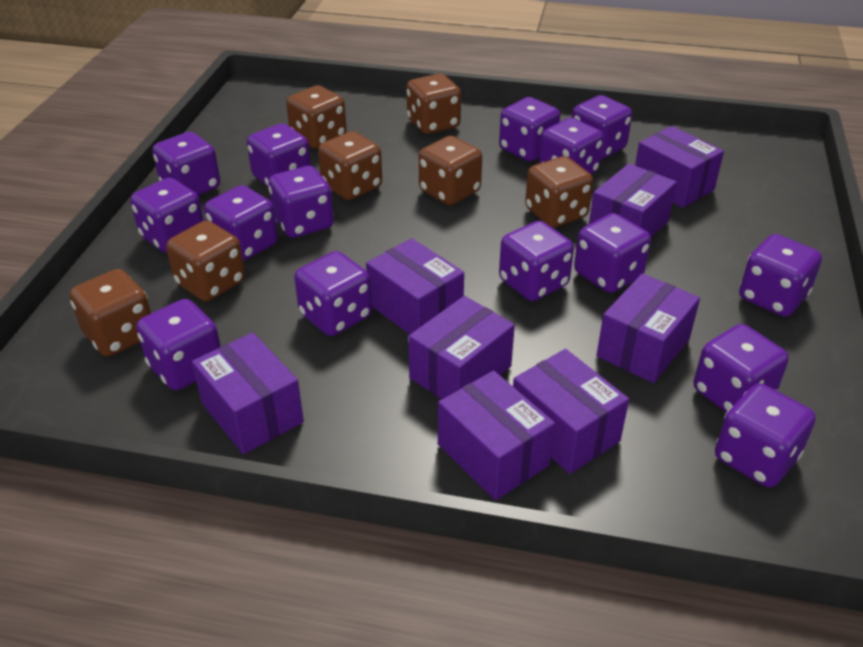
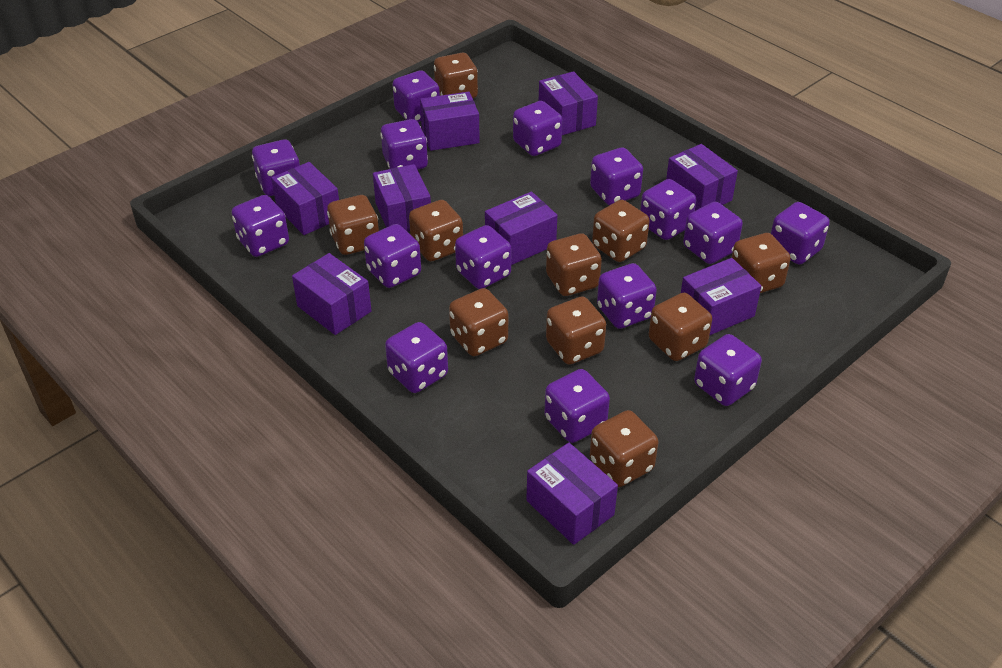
brown dice: 7 -> 10
purple box: 8 -> 9

